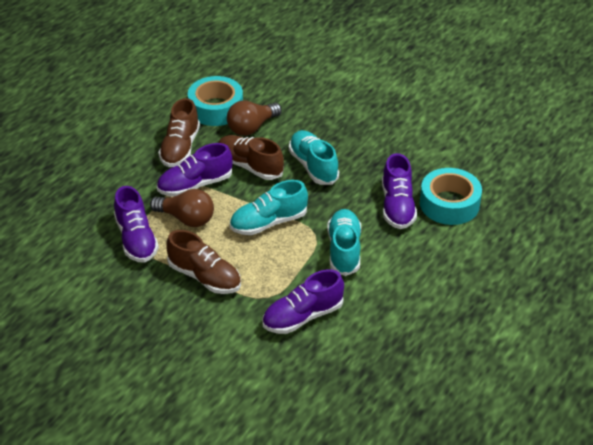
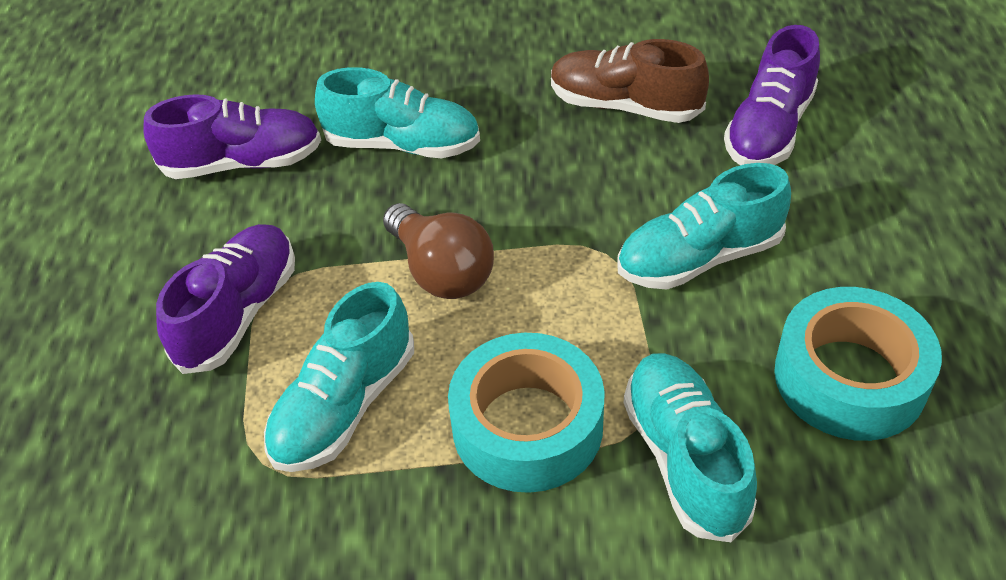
brown light bulb: 2 -> 1
brown shoe: 3 -> 1
purple shoe: 4 -> 3
turquoise shoe: 3 -> 4

